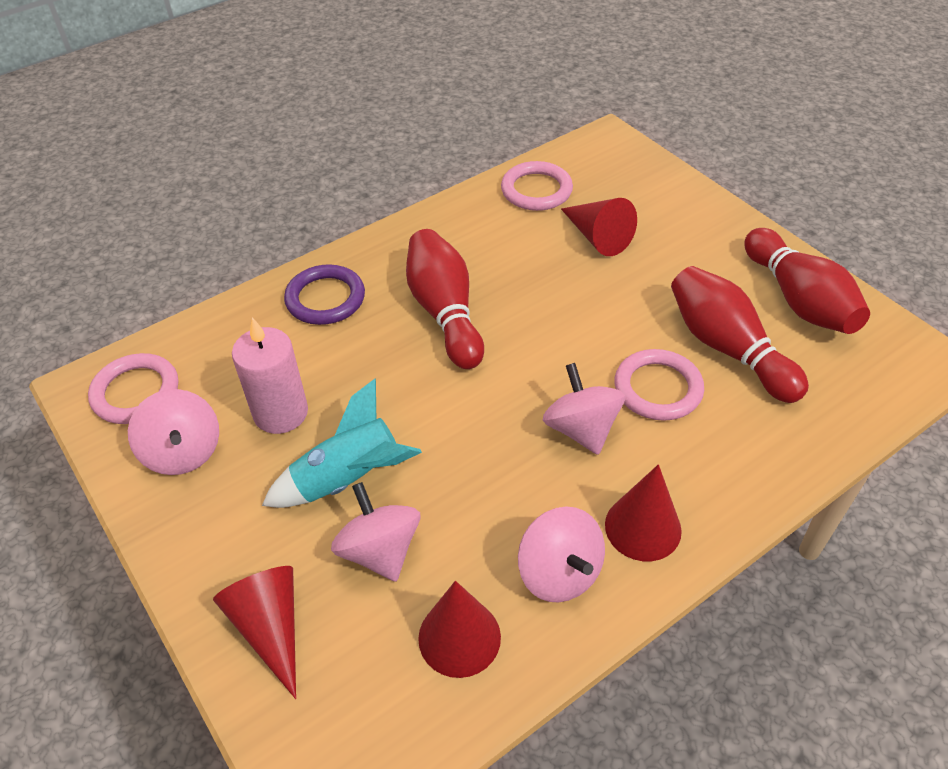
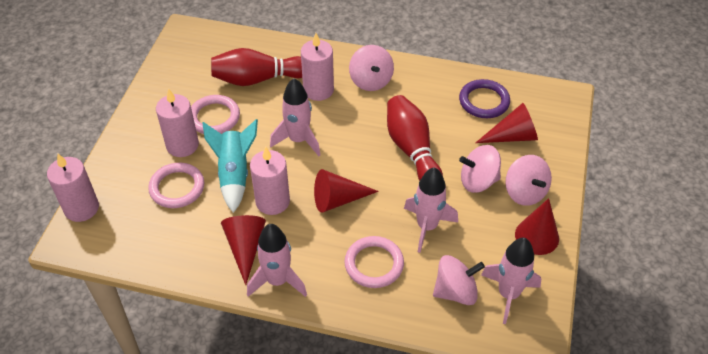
pink candle: 1 -> 4
pink rocket: 0 -> 4
red bowling pin: 3 -> 2

